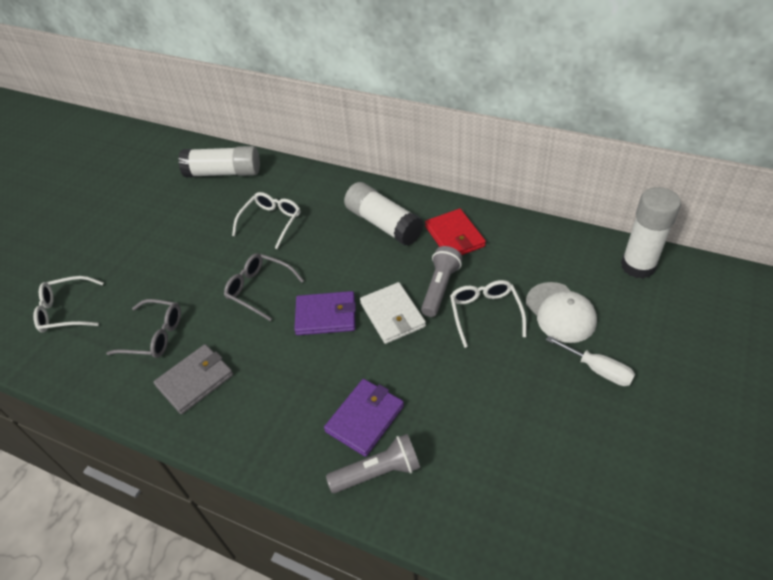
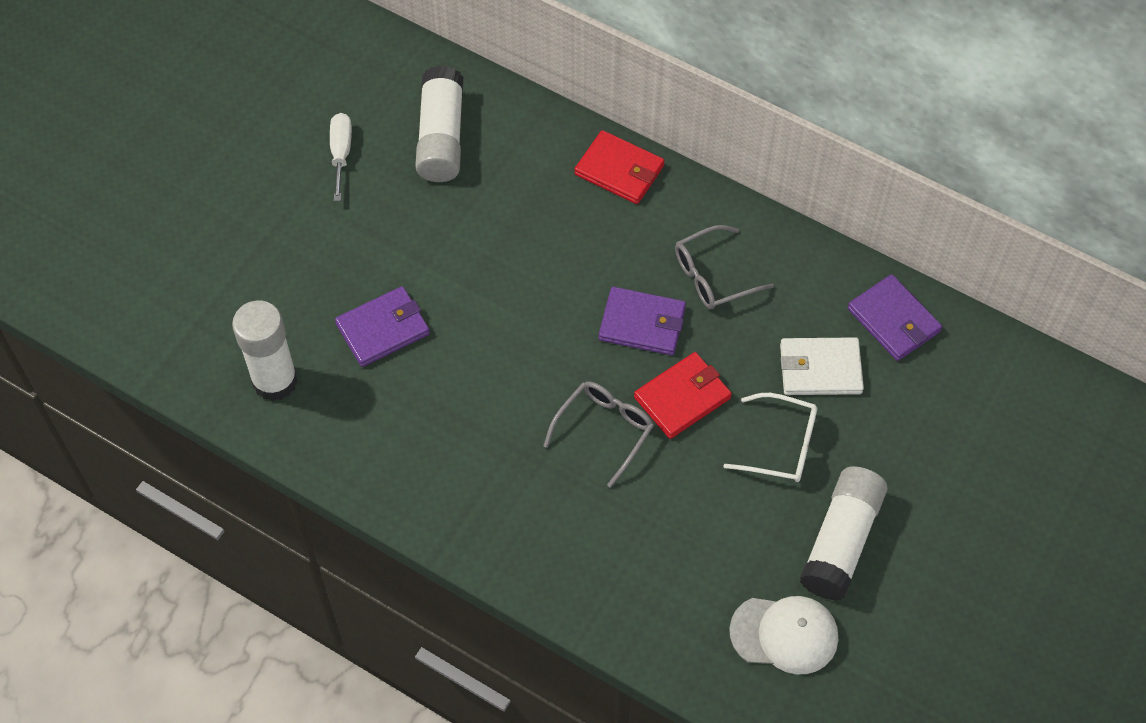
grey flashlight: 2 -> 0
grey wallet: 1 -> 0
purple wallet: 2 -> 3
red wallet: 1 -> 2
white glasses: 3 -> 1

